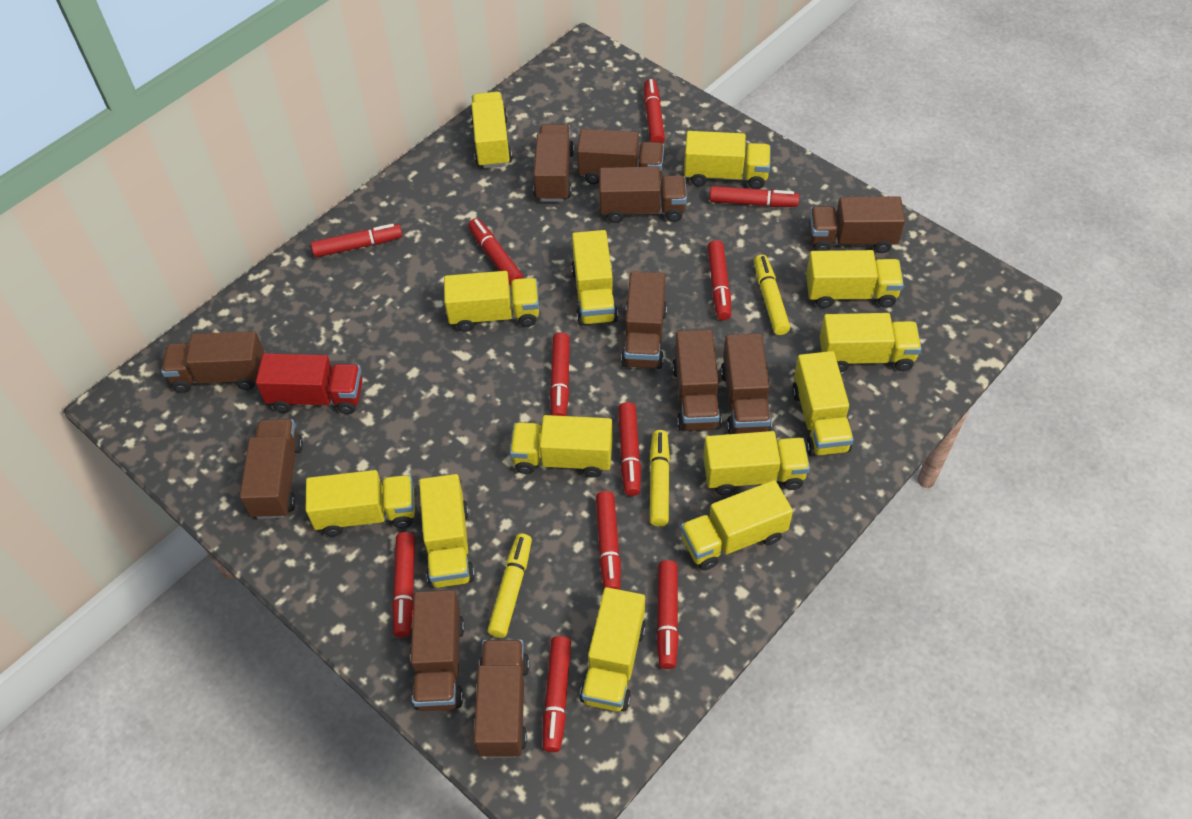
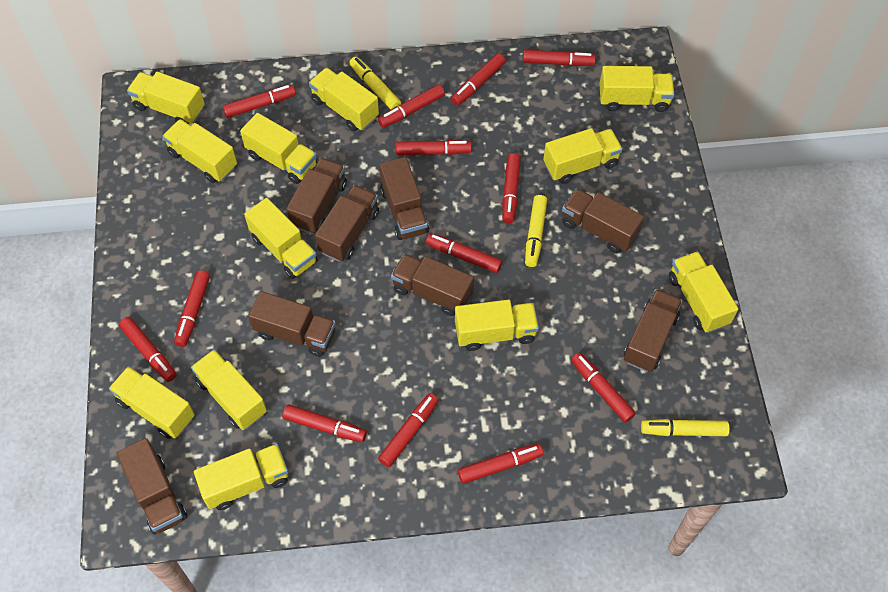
brown truck: 11 -> 8
red marker: 11 -> 13
red truck: 1 -> 0
yellow truck: 13 -> 12

